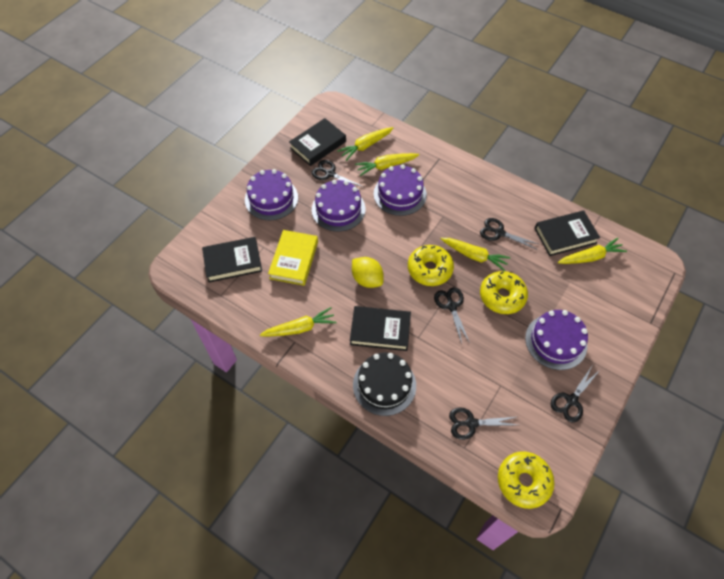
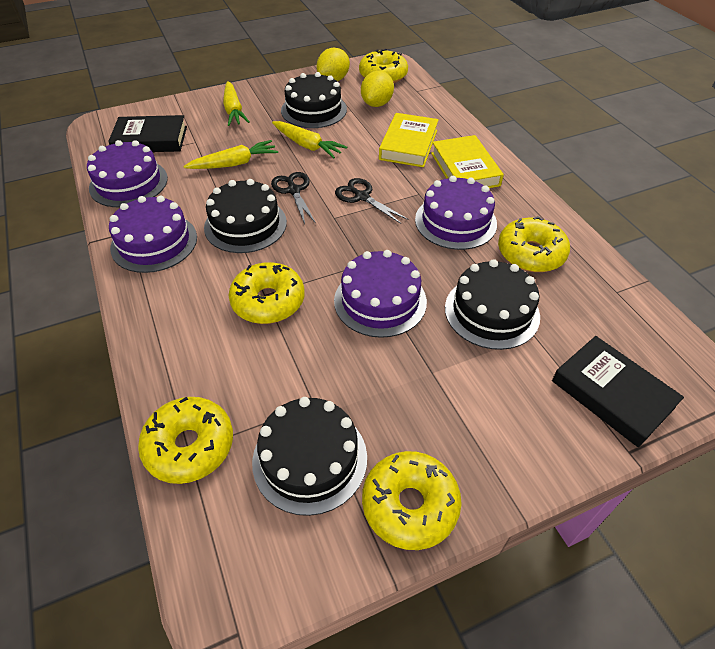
black book: 4 -> 2
black cake: 1 -> 4
black scissors: 5 -> 2
yellow book: 1 -> 2
yellow carrot: 5 -> 3
yellow donut: 3 -> 5
yellow lemon: 1 -> 2

